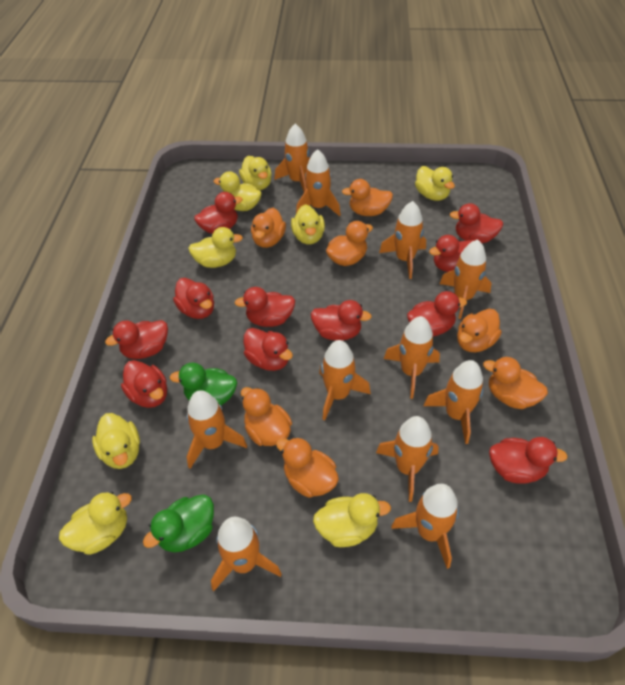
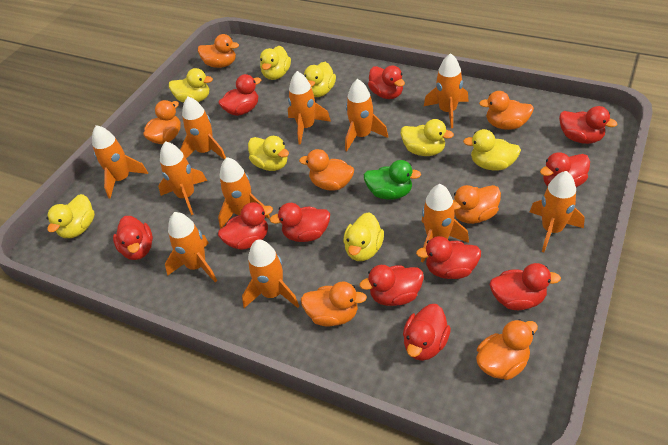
green duck: 2 -> 1

